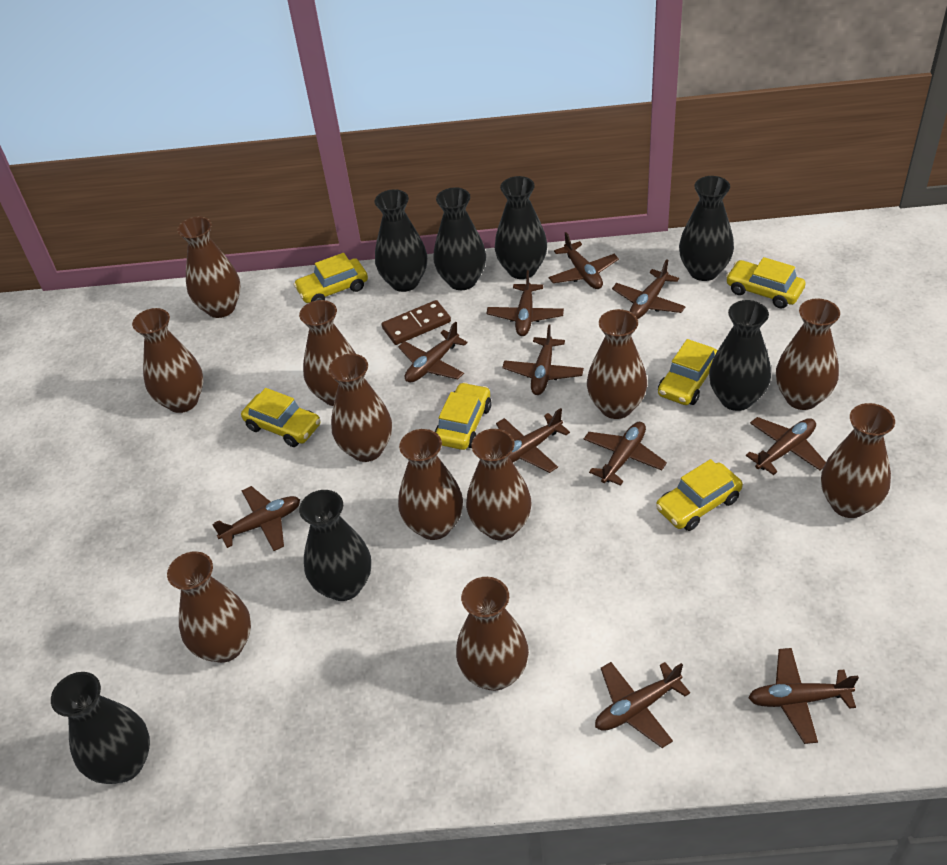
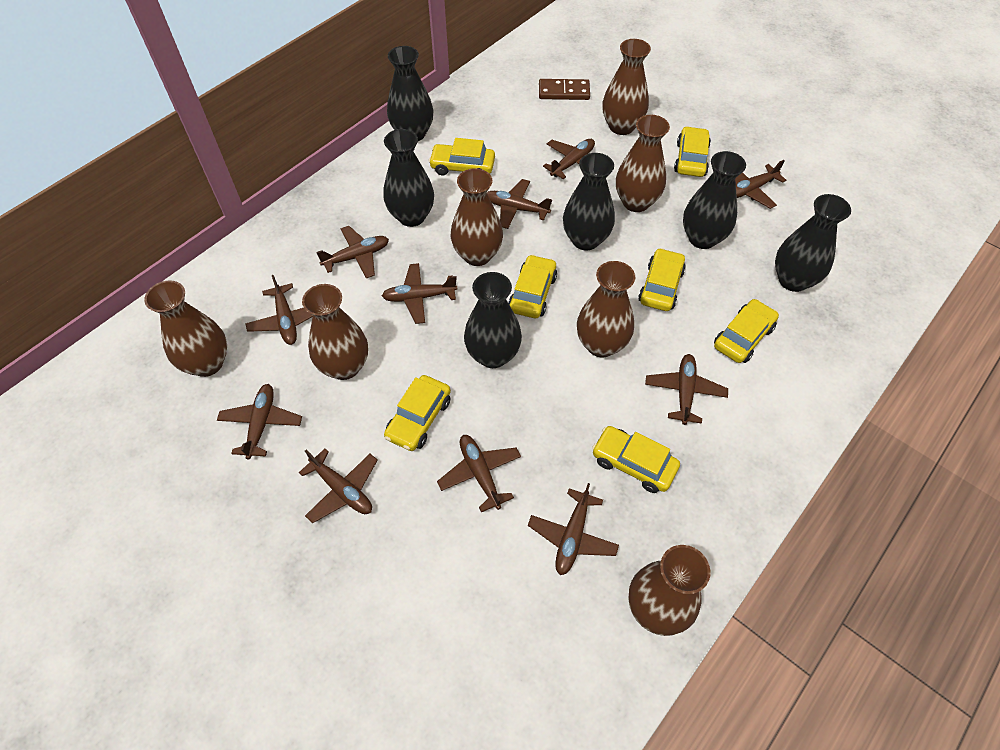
black vase: 7 -> 6
brown vase: 11 -> 7
yellow car: 6 -> 7

